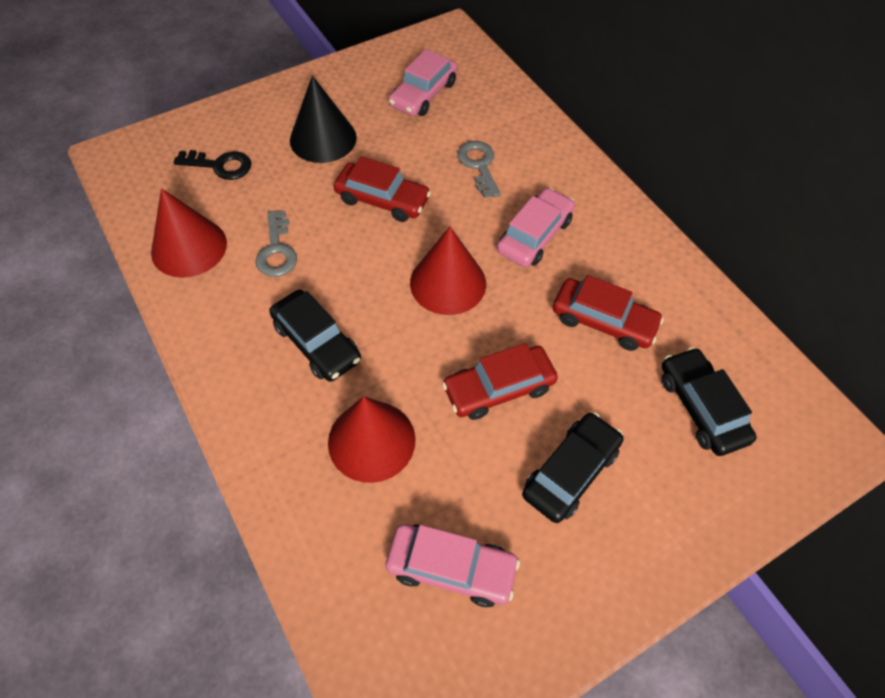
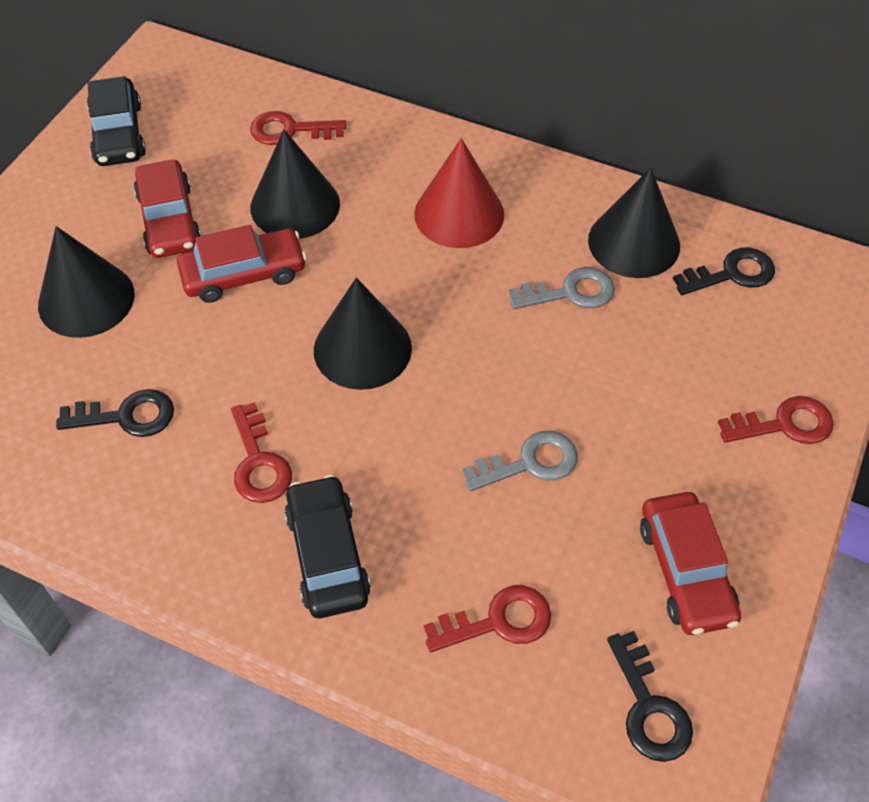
black car: 3 -> 2
black cone: 1 -> 4
black key: 1 -> 3
pink car: 3 -> 0
red cone: 3 -> 1
red key: 0 -> 4

